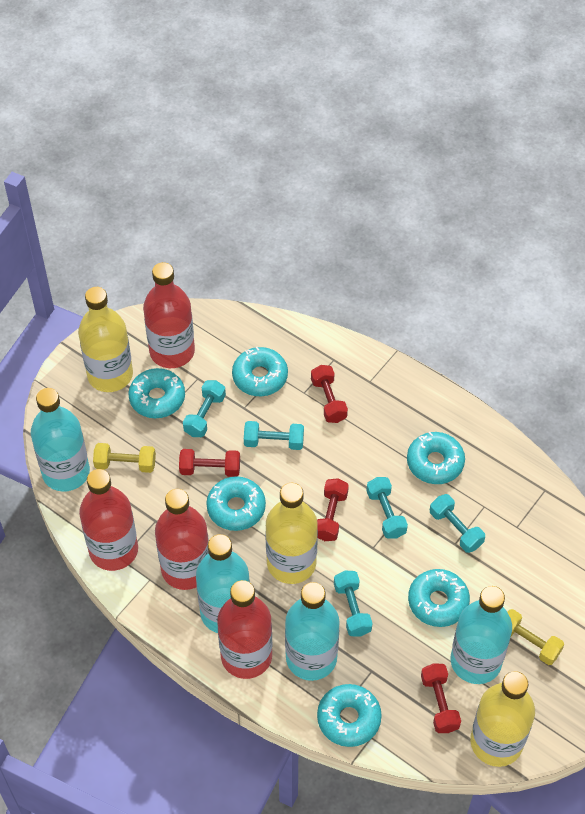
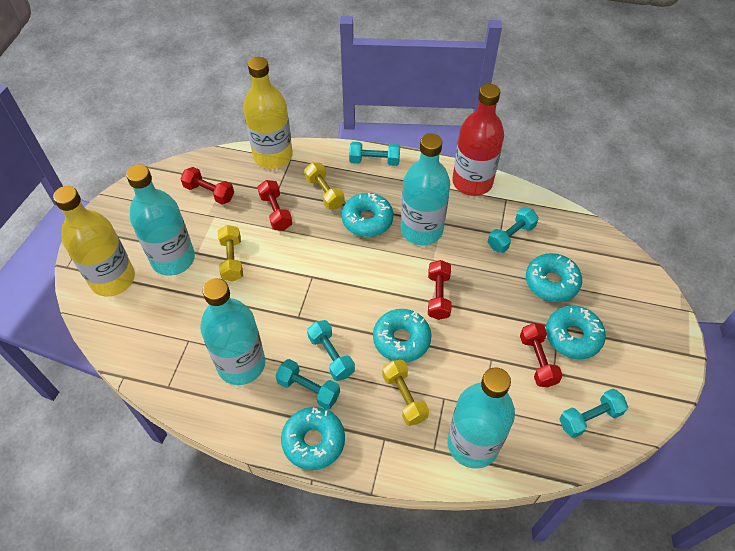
red bottle: 4 -> 1
turquoise donut: 6 -> 5
yellow bottle: 3 -> 2
yellow dumbbell: 2 -> 3

